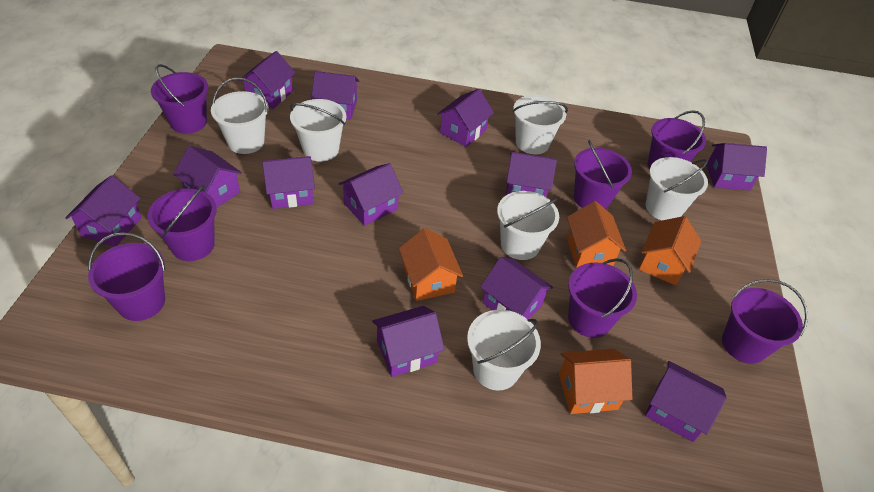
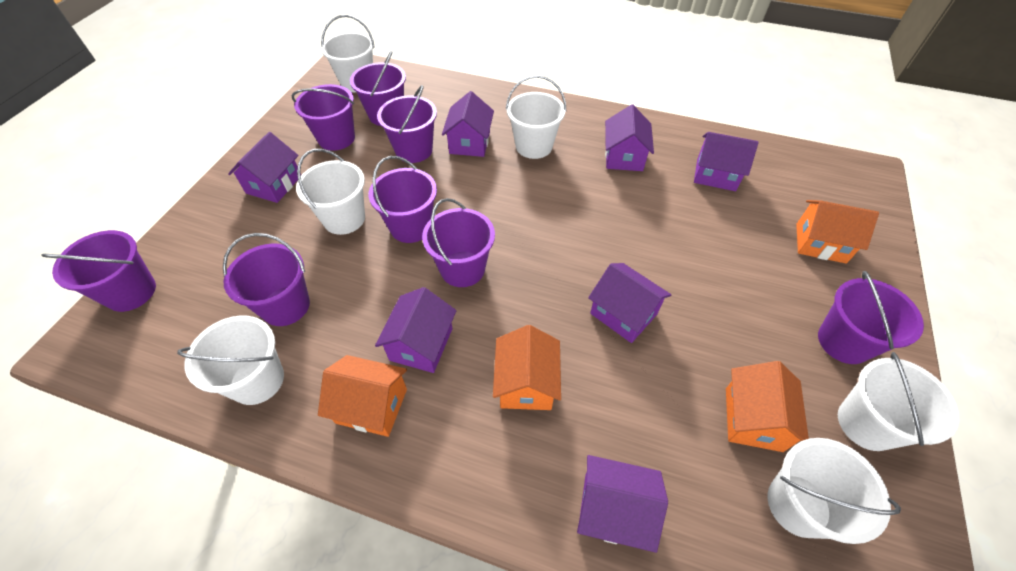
purple bucket: 7 -> 8
purple house: 12 -> 7

